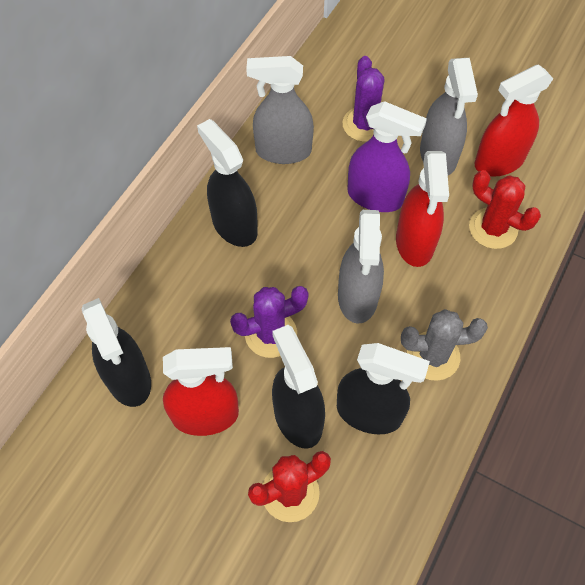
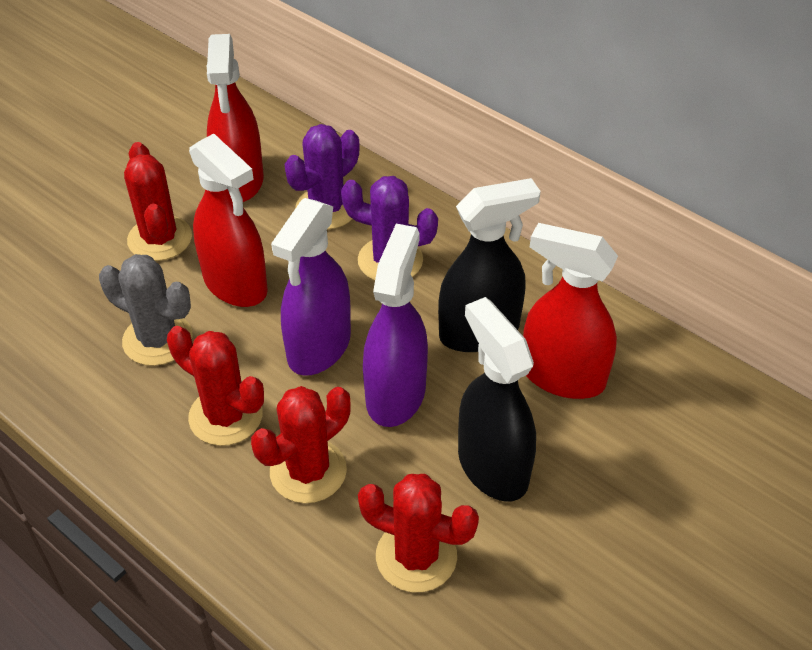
black spray bottle: 4 -> 2
grey spray bottle: 3 -> 0
purple spray bottle: 1 -> 2
red cactus: 2 -> 4

